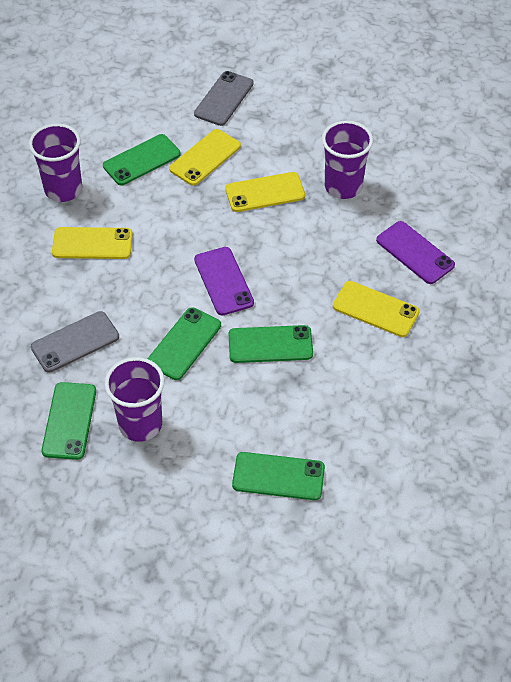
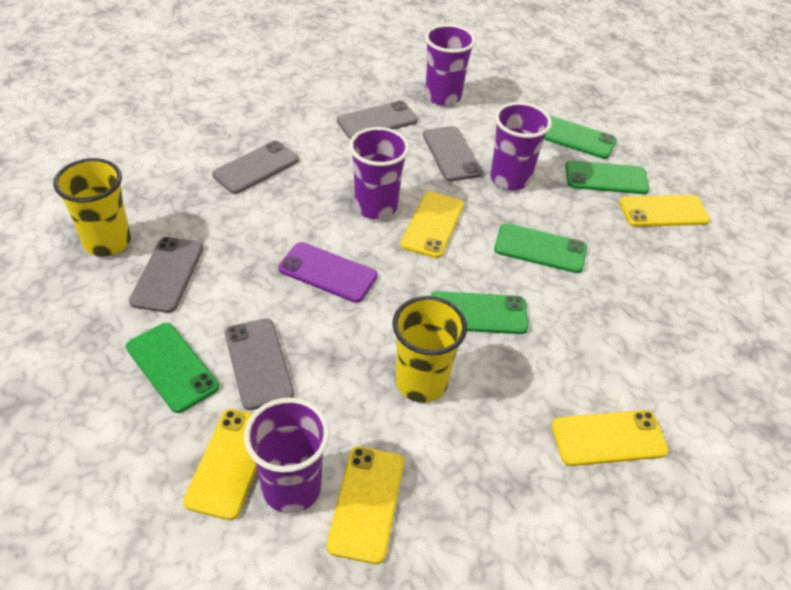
grey phone: 2 -> 5
purple cup: 3 -> 4
purple phone: 2 -> 1
yellow cup: 0 -> 2
yellow phone: 4 -> 5

